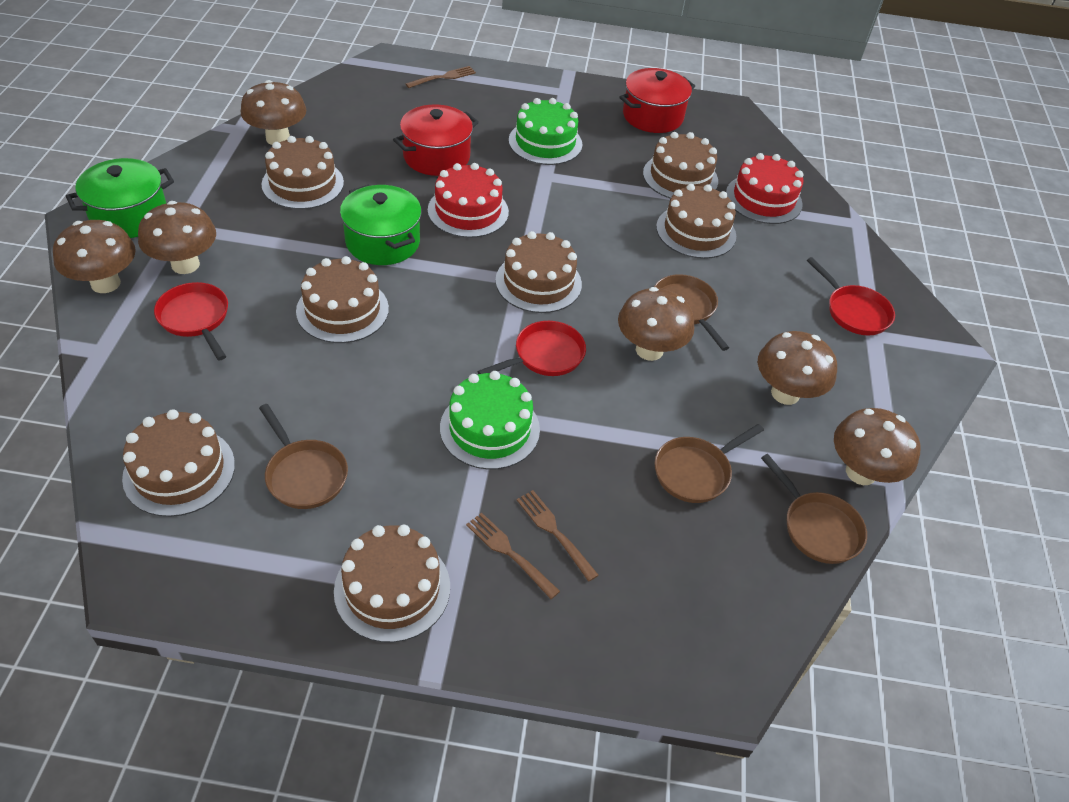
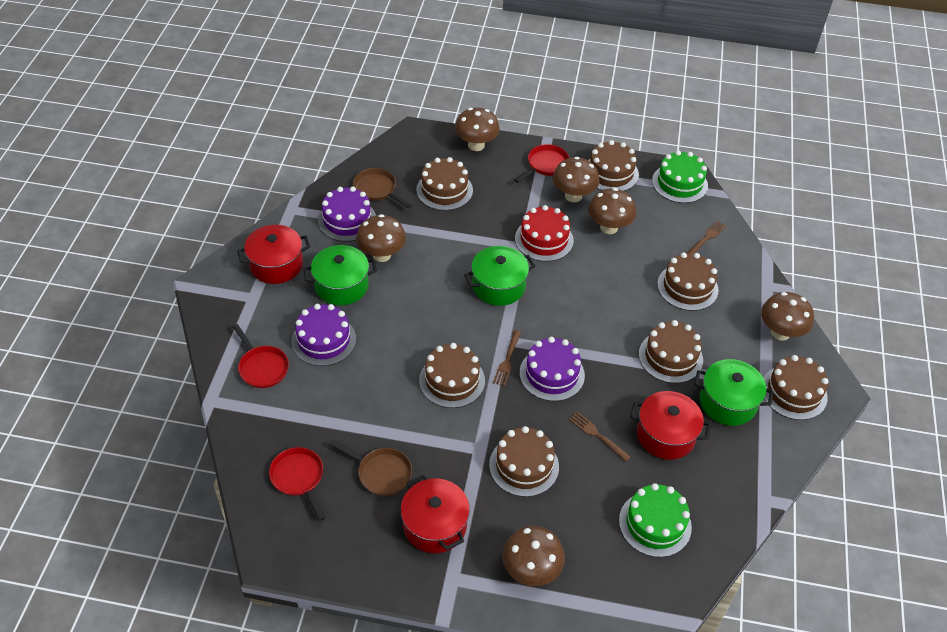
brown pan: 4 -> 2
green pot: 2 -> 3
purple cake: 0 -> 3
red cake: 2 -> 1
red pot: 2 -> 3

